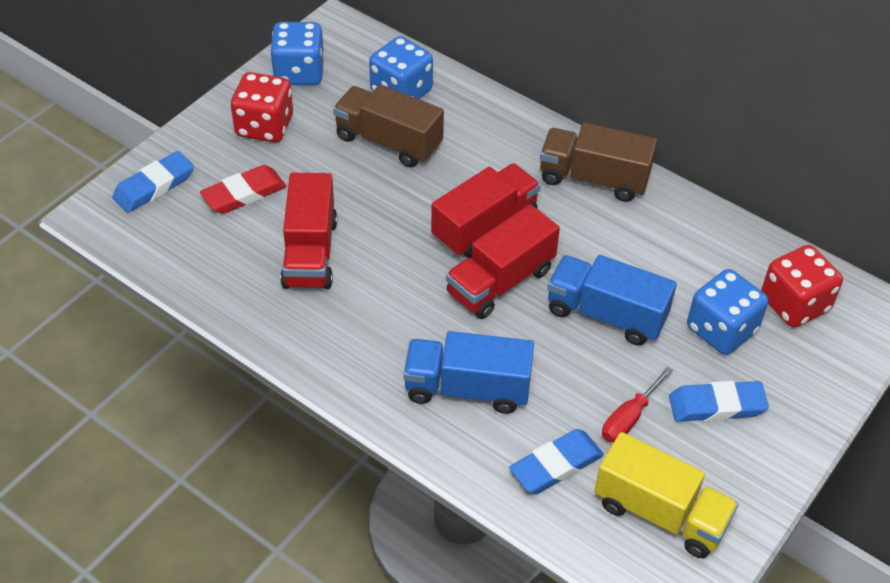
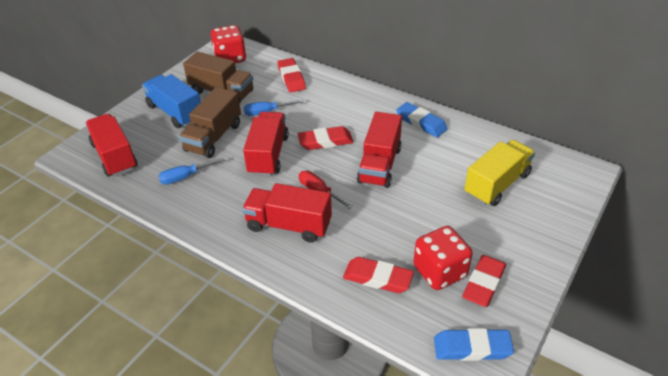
blue dice: 3 -> 0
blue eraser: 3 -> 2
blue screwdriver: 0 -> 2
blue truck: 2 -> 1
red eraser: 1 -> 4
red truck: 3 -> 4

